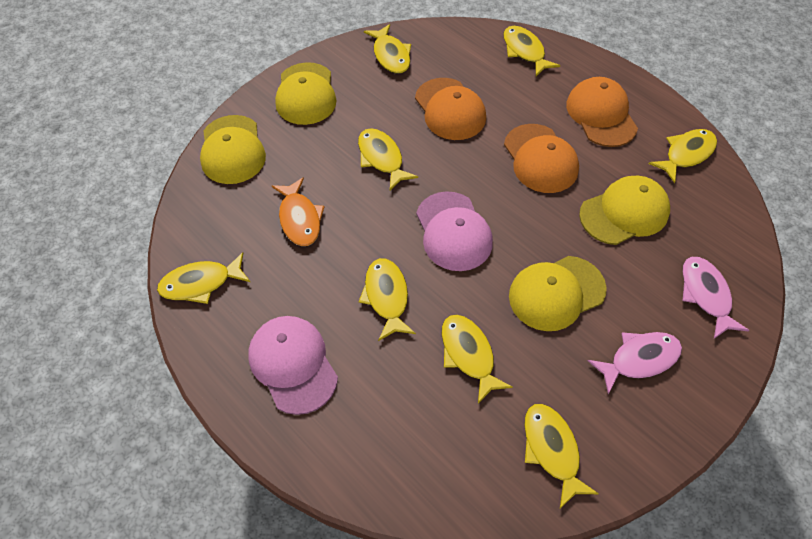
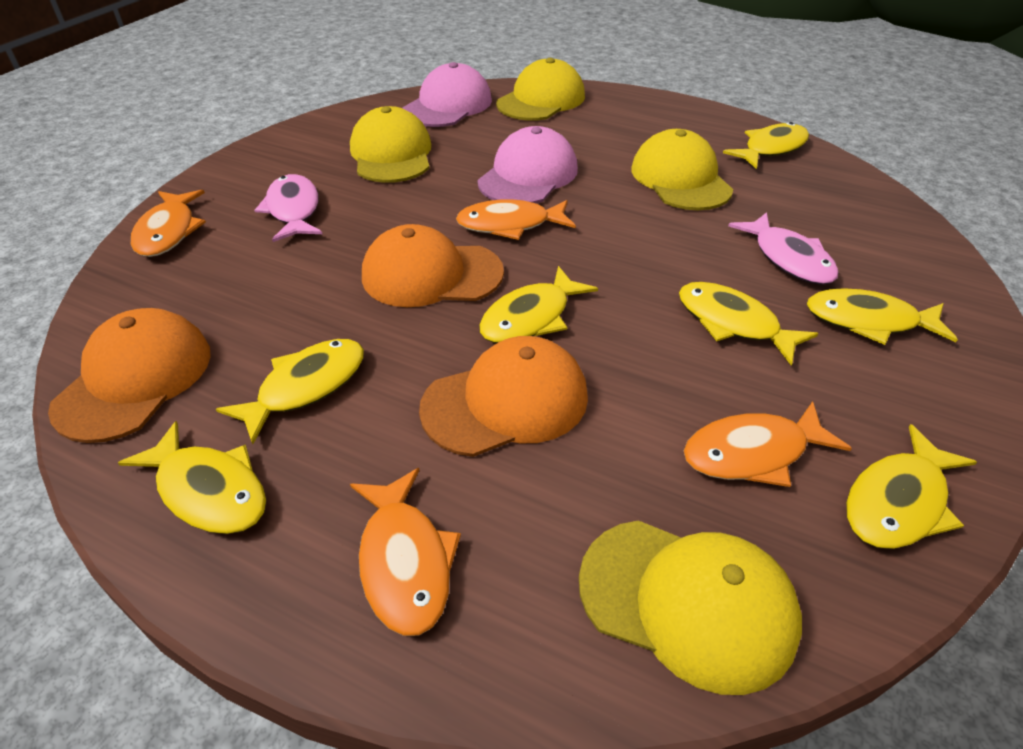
orange fish: 1 -> 4
yellow fish: 8 -> 7

